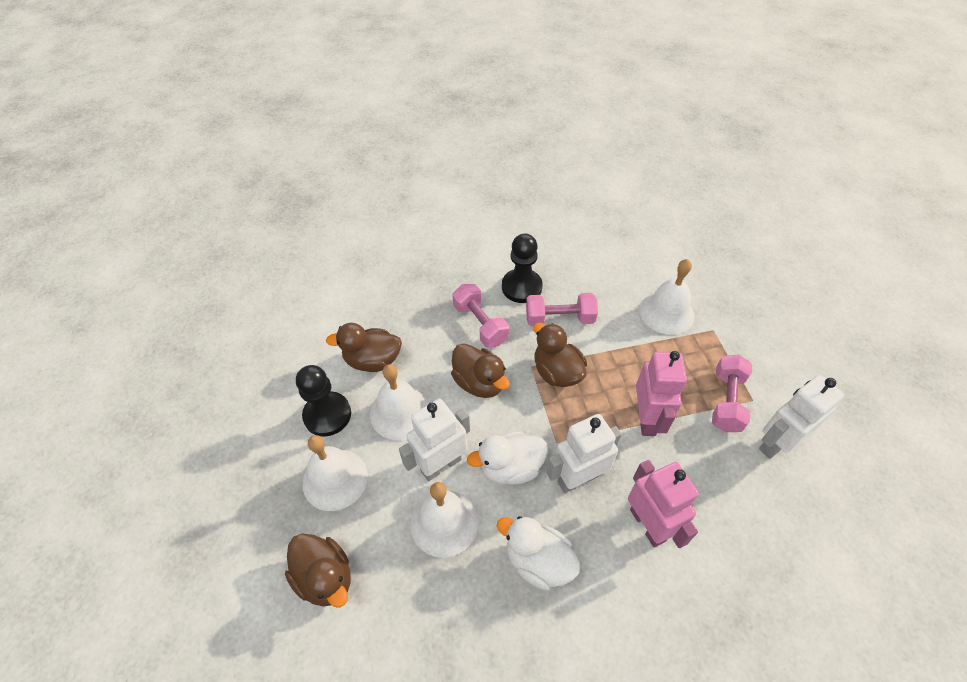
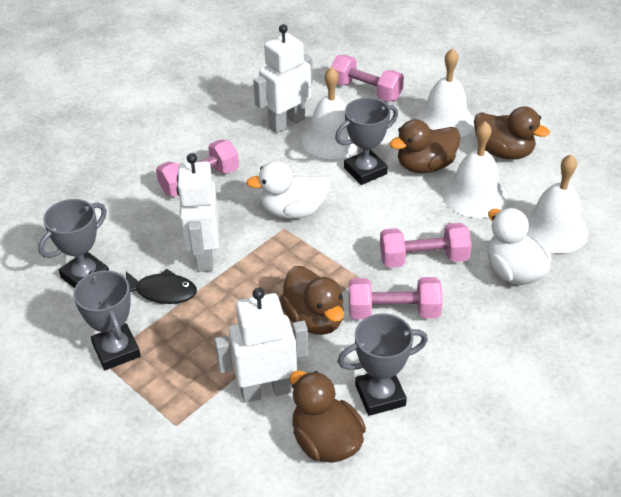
black fish: 0 -> 1
black pawn: 2 -> 0
grey trophy: 0 -> 4
pink dumbbell: 3 -> 4
pink robot: 2 -> 0

